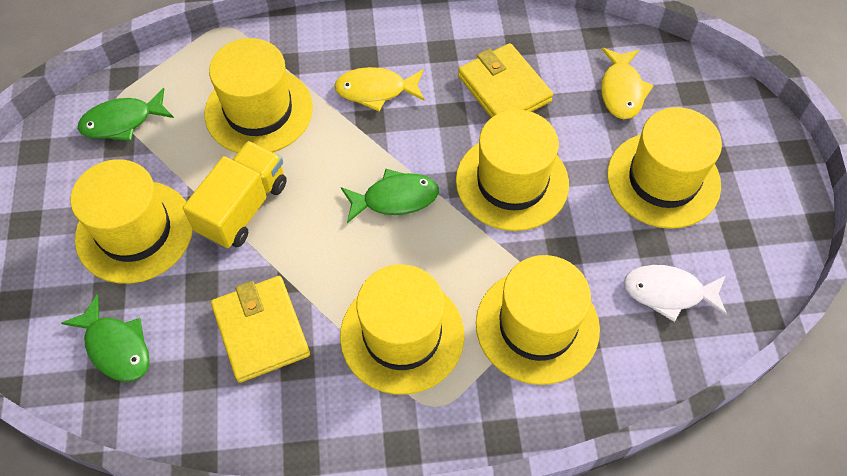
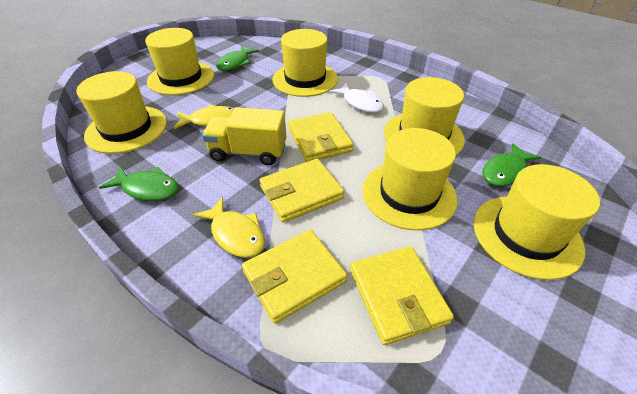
yellow wallet: 2 -> 4

